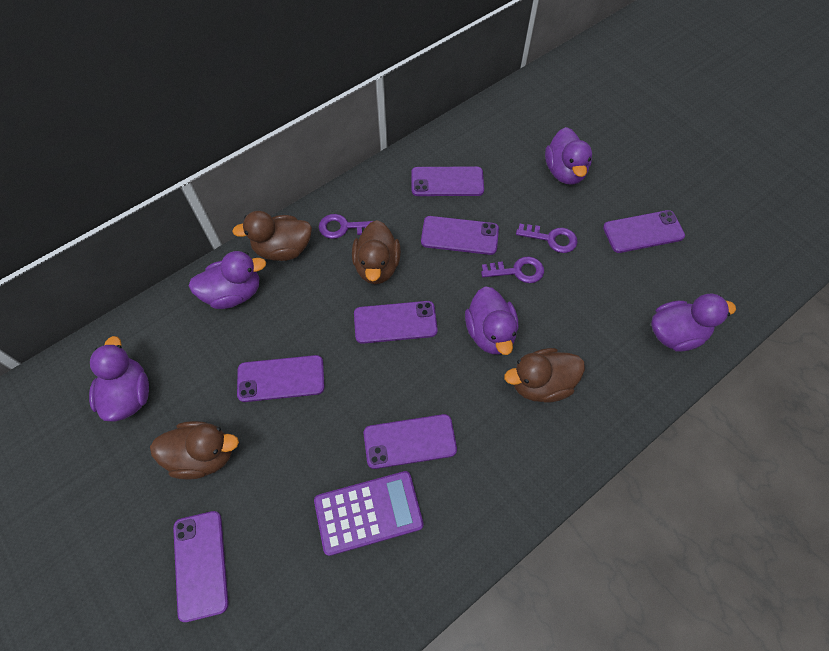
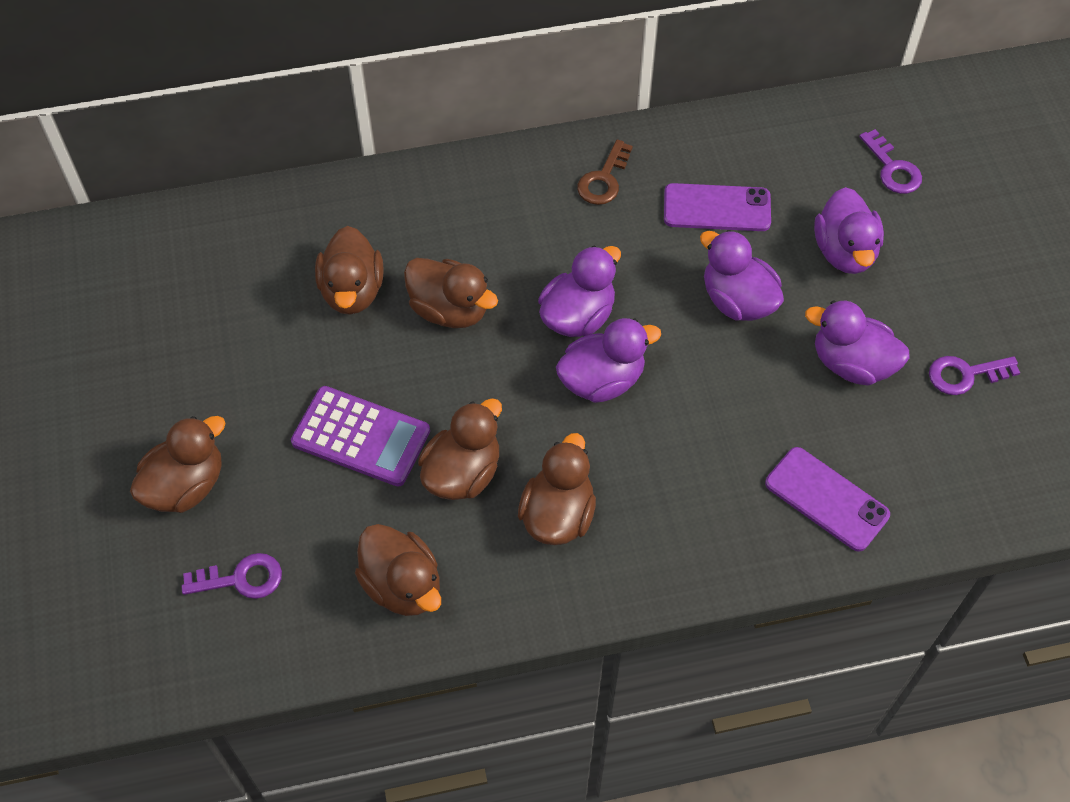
brown duck: 4 -> 6
brown key: 0 -> 1
purple phone: 7 -> 2

